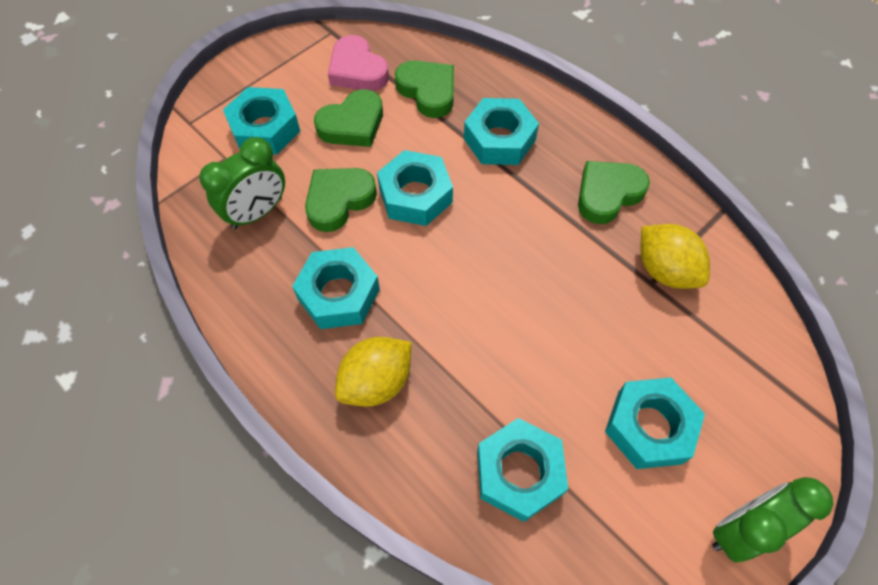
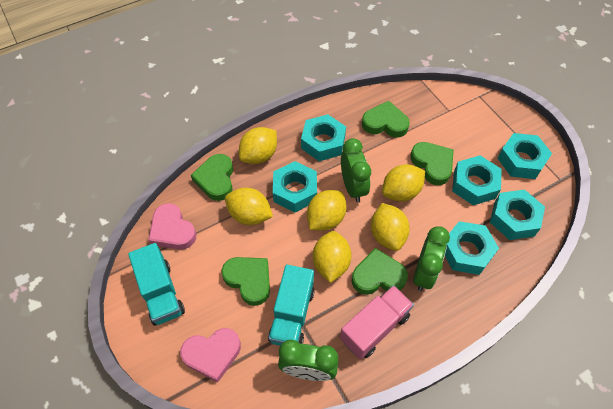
green clock: 2 -> 3
green heart: 4 -> 5
pink heart: 1 -> 2
pink truck: 0 -> 1
turquoise truck: 0 -> 2
yellow lemon: 2 -> 6

